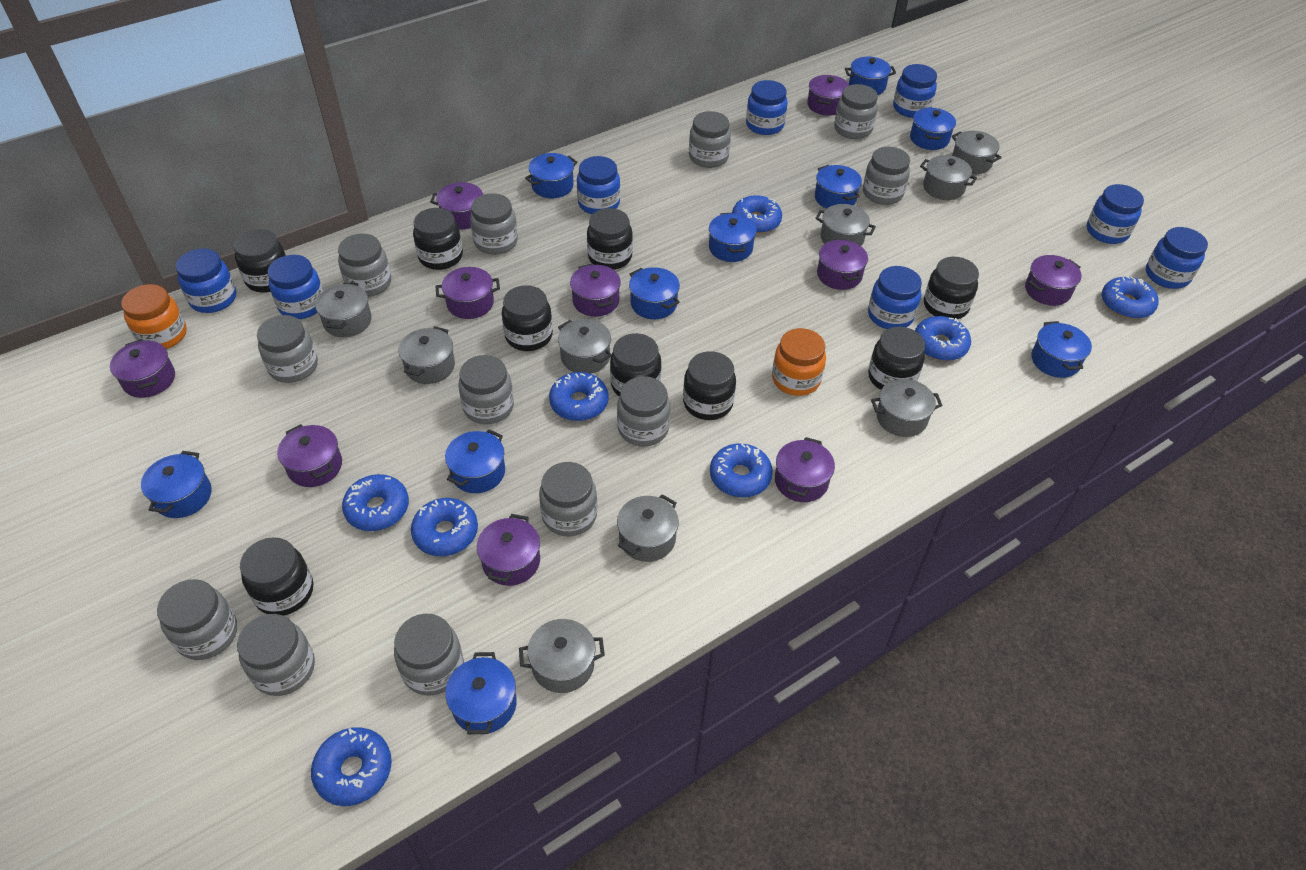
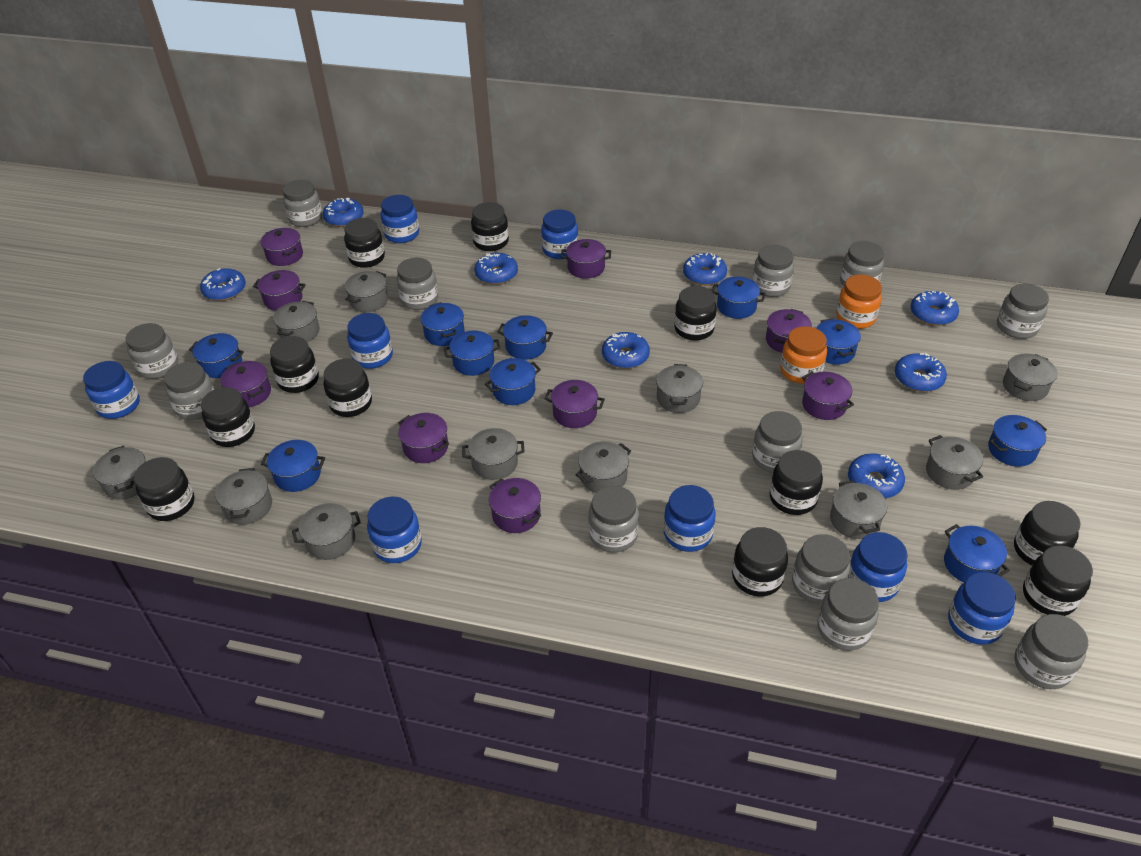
black jar: 9 -> 11
grey pot: 9 -> 11
purple pot: 10 -> 9

